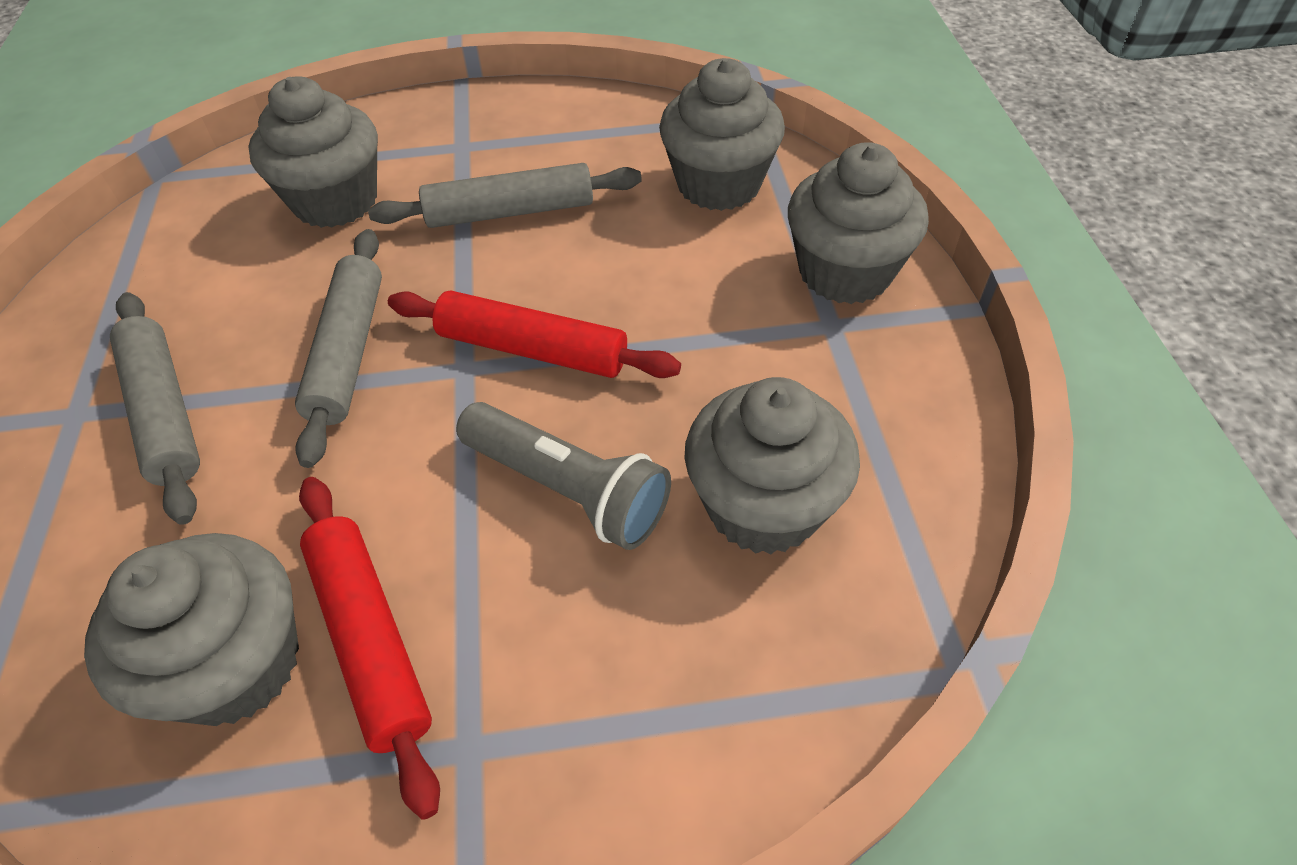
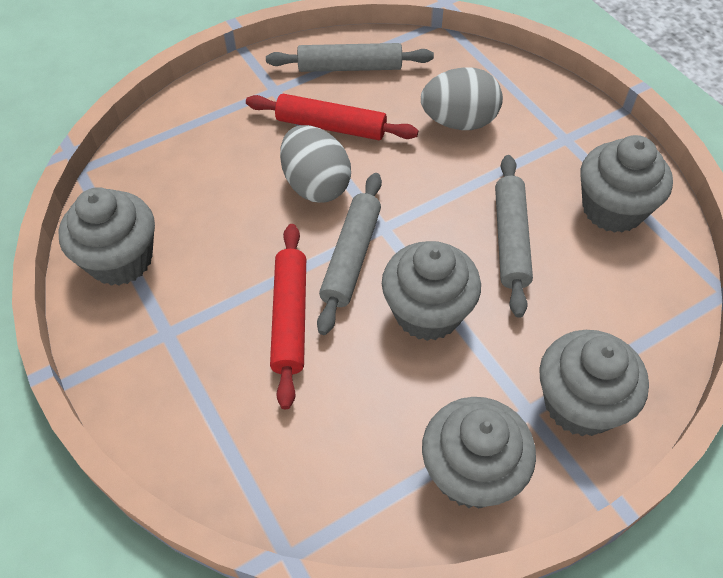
grey egg: 0 -> 2
grey flashlight: 1 -> 0

